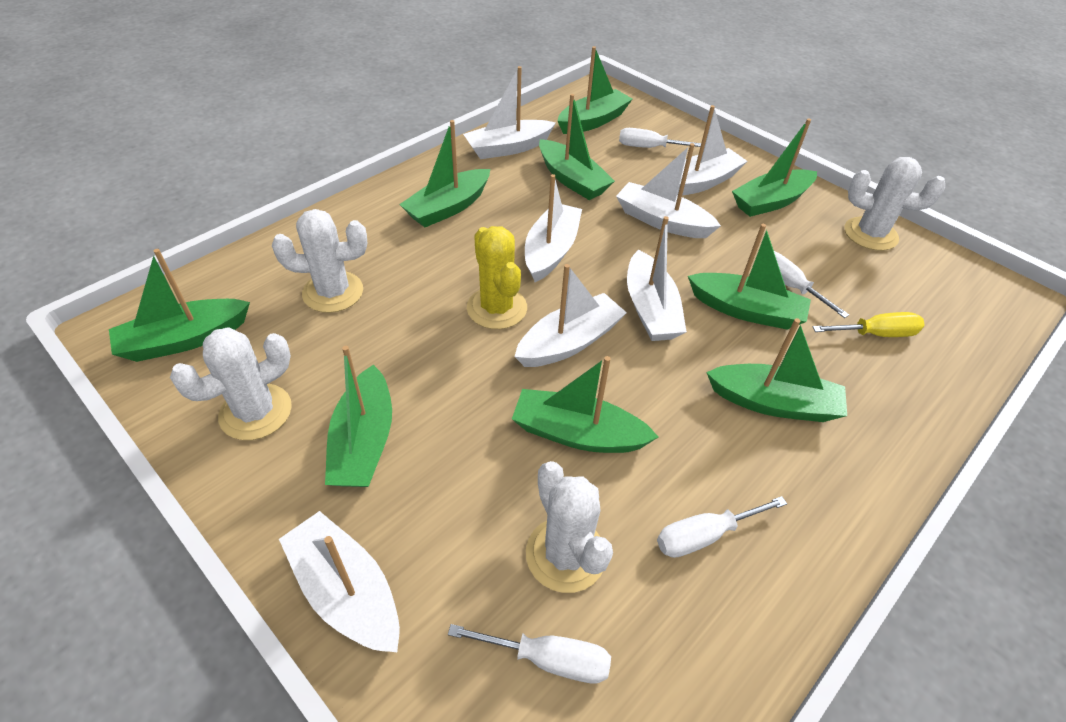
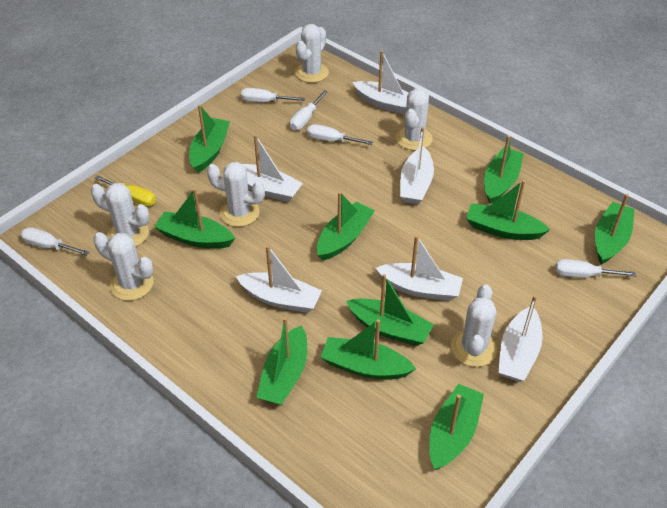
green boat: 9 -> 10
white boat: 7 -> 6
white cactus: 4 -> 6
white screwdriver: 4 -> 5
yellow cactus: 1 -> 0

